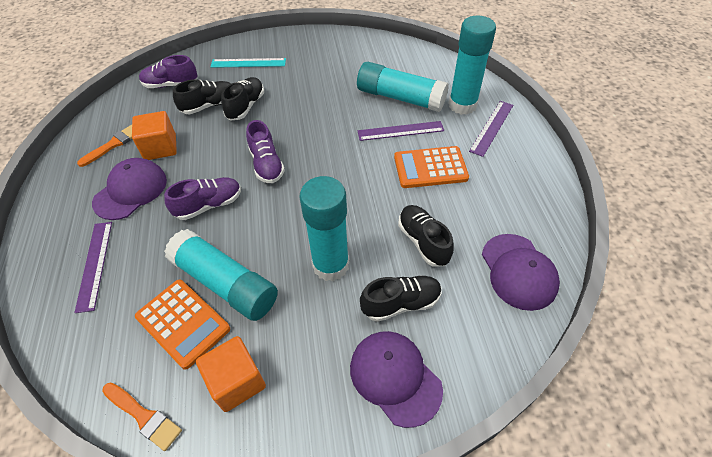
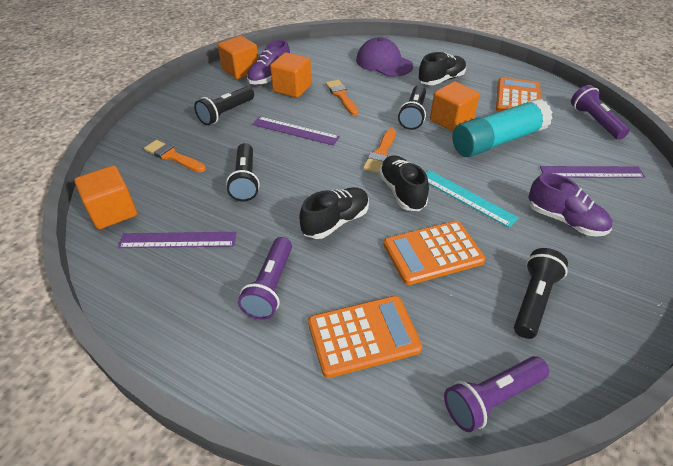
black flashlight: 0 -> 4
black shoe: 4 -> 3
orange brush: 2 -> 3
orange calculator: 2 -> 3
orange cube: 2 -> 4
purple cap: 3 -> 1
purple flashlight: 0 -> 3
purple shoe: 3 -> 2
turquoise glue stick: 4 -> 1

